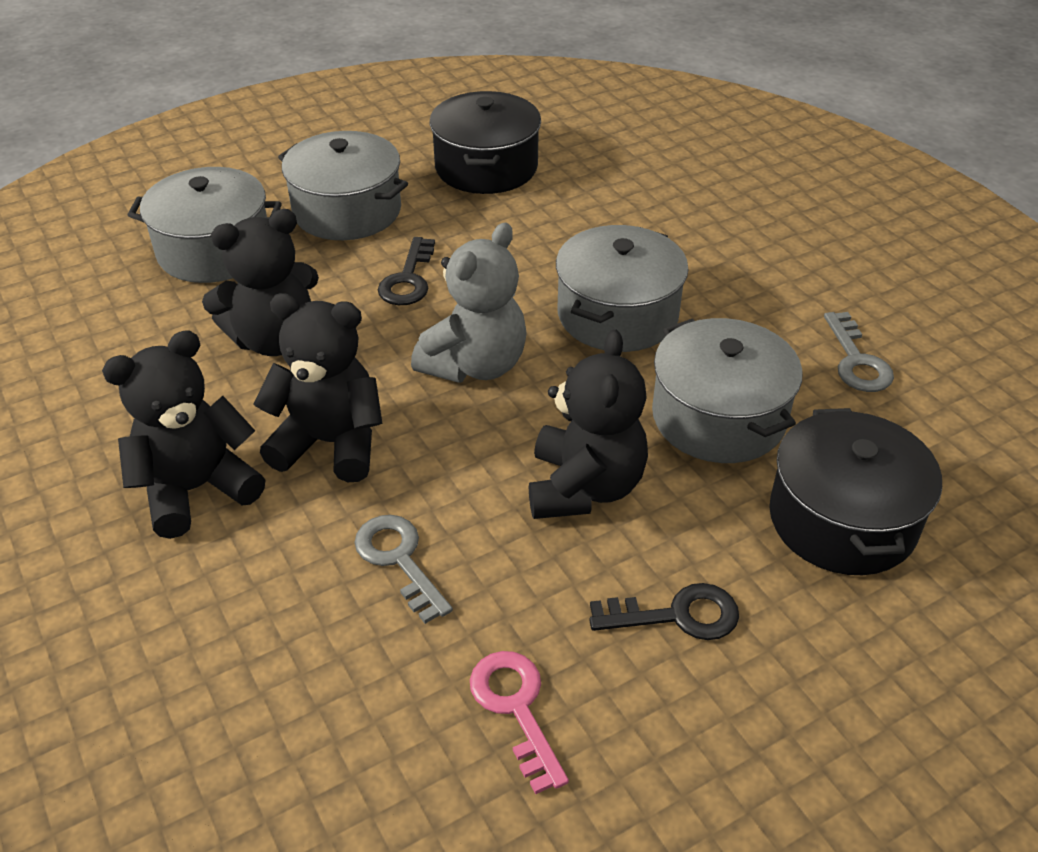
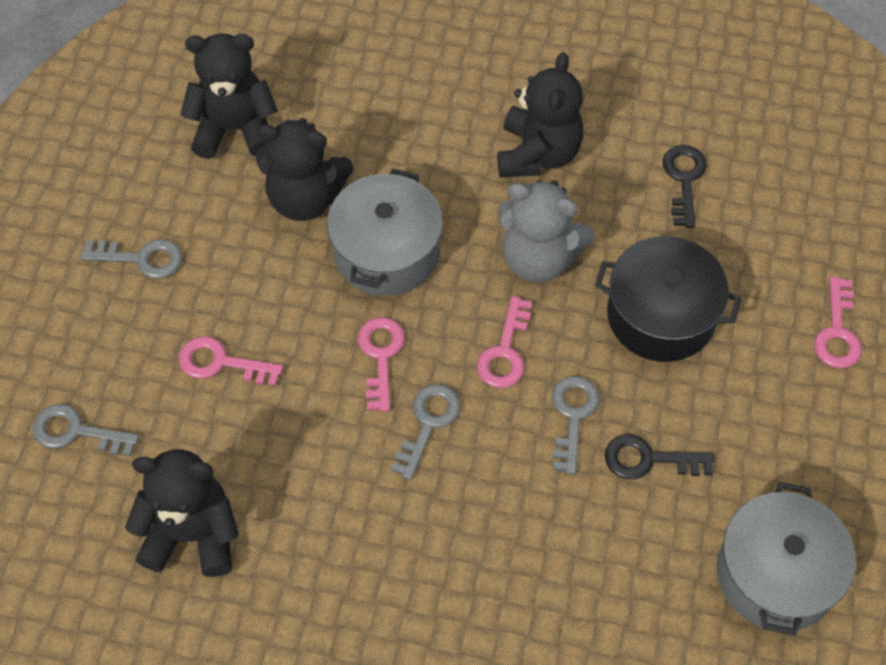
black pot: 2 -> 1
grey key: 2 -> 4
grey pot: 4 -> 2
pink key: 1 -> 4

